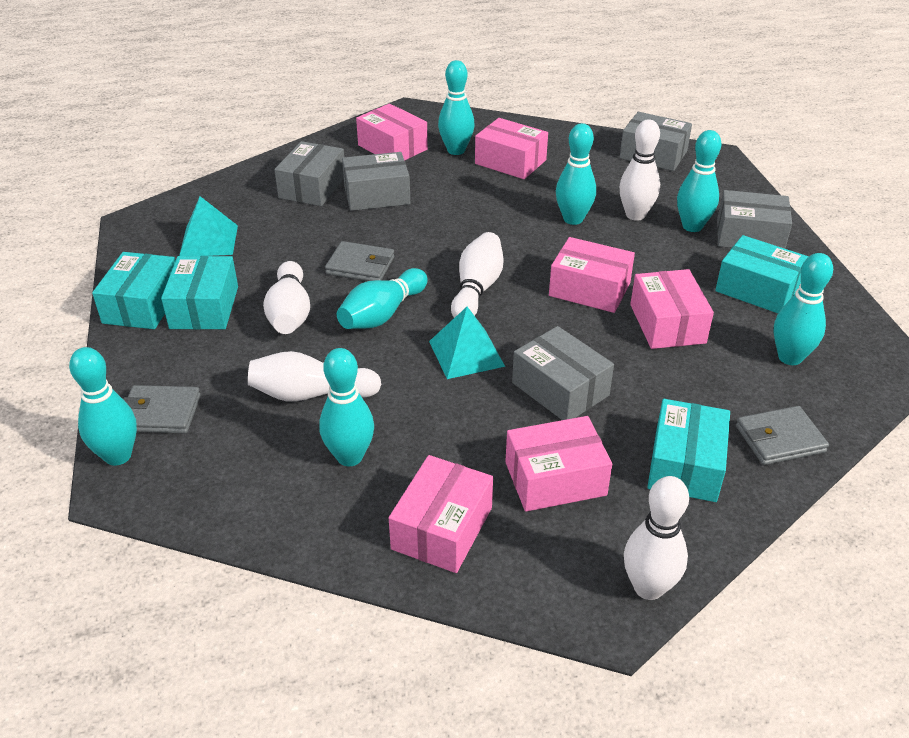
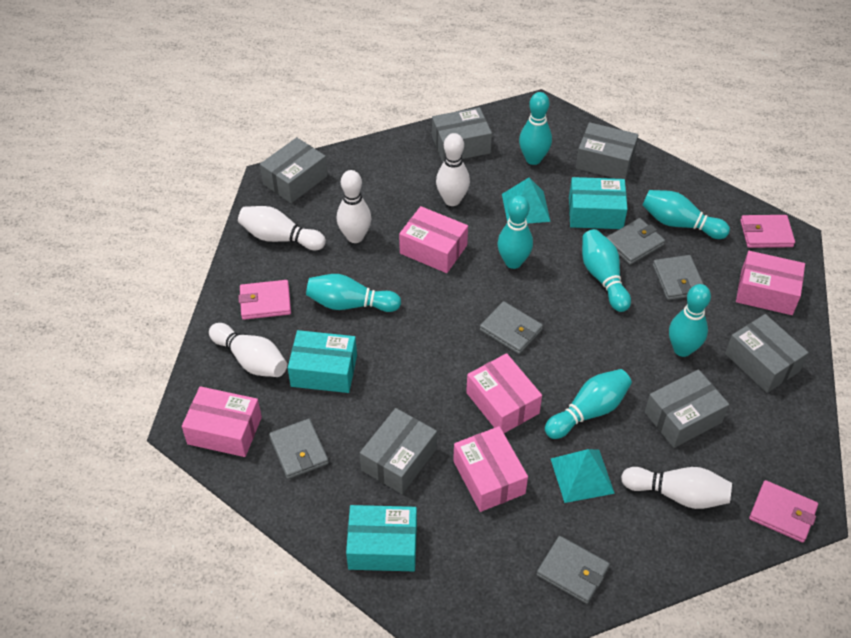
grey box: 5 -> 6
grey wallet: 3 -> 5
pink box: 6 -> 5
pink wallet: 0 -> 3
turquoise box: 4 -> 3

